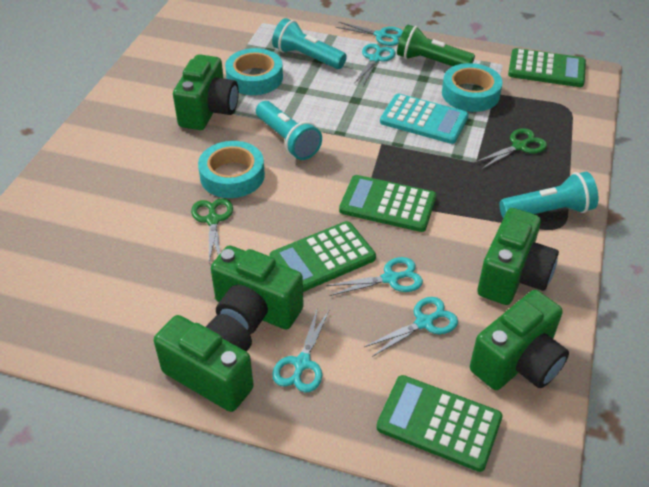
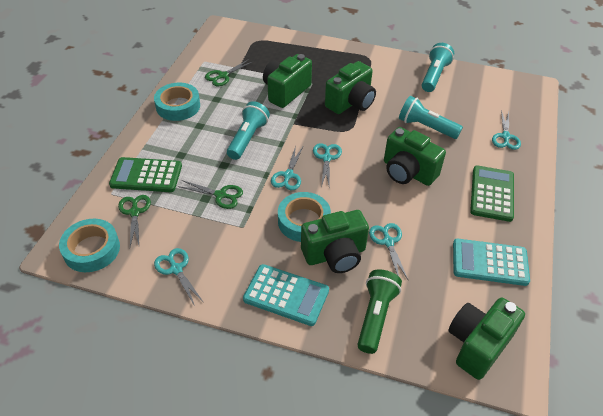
green calculator: 4 -> 2
green scissors: 2 -> 3
turquoise calculator: 1 -> 2

